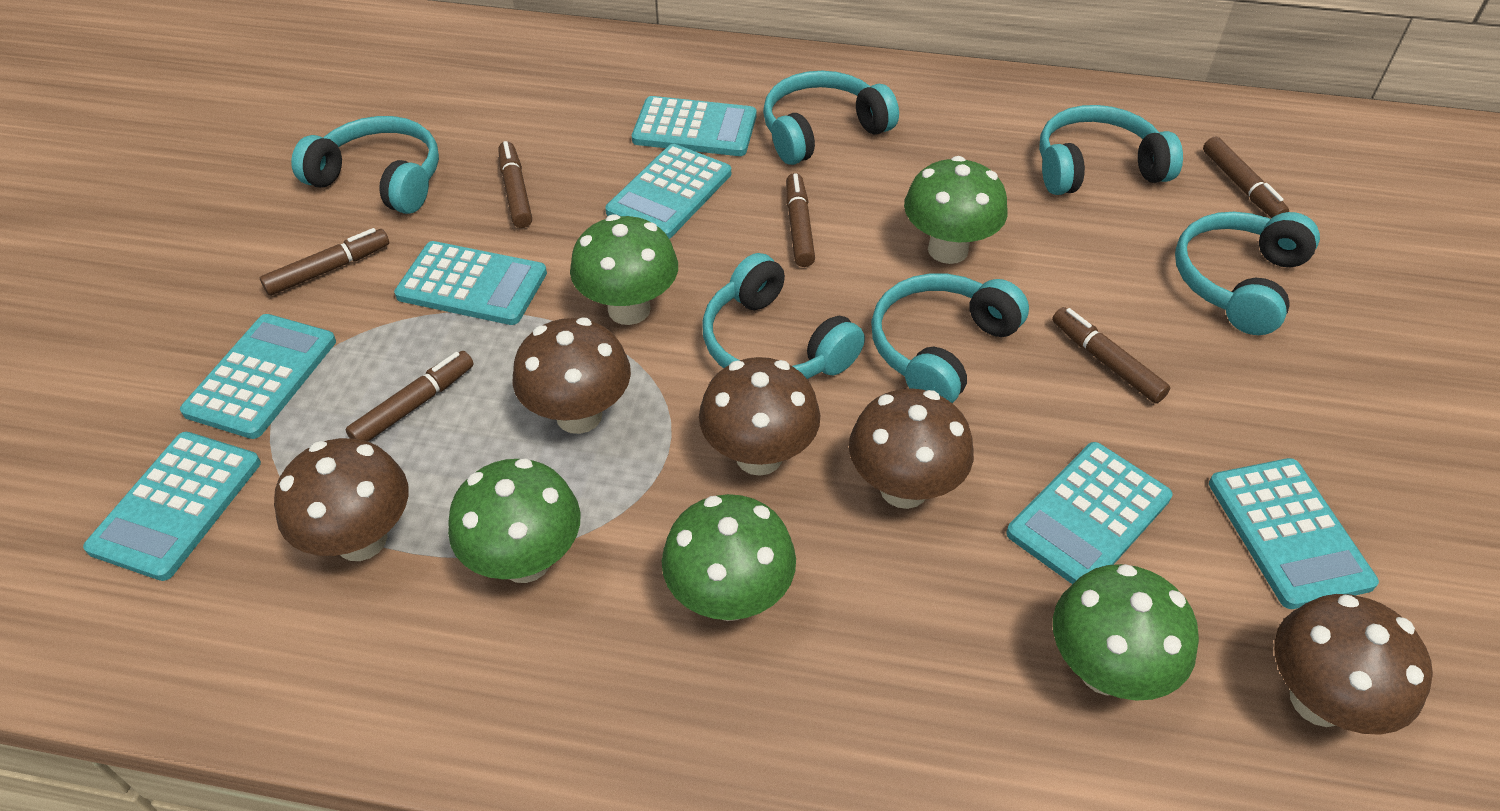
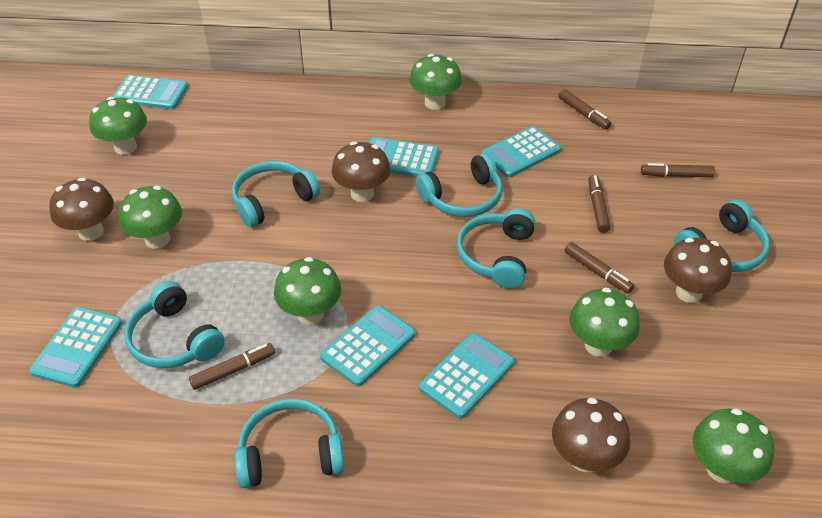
brown marker: 6 -> 5
brown mushroom: 5 -> 4
green mushroom: 5 -> 6
turquoise calculator: 7 -> 6

